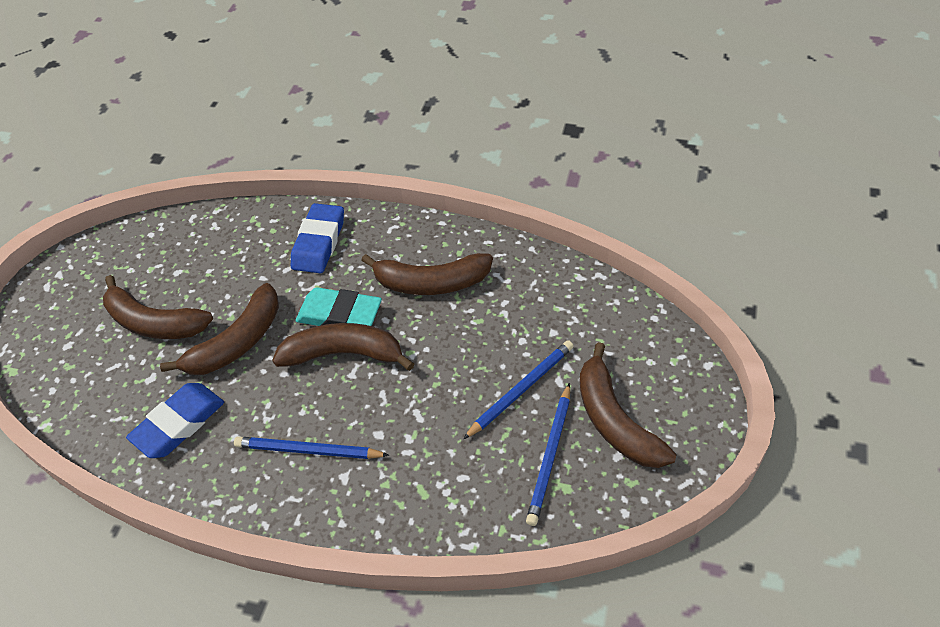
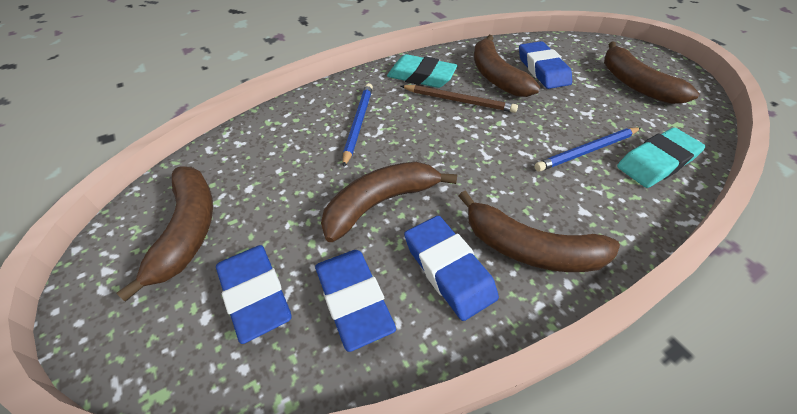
blue eraser: 2 -> 4
blue pencil: 3 -> 2
brown pencil: 0 -> 1
turquoise eraser: 1 -> 2

